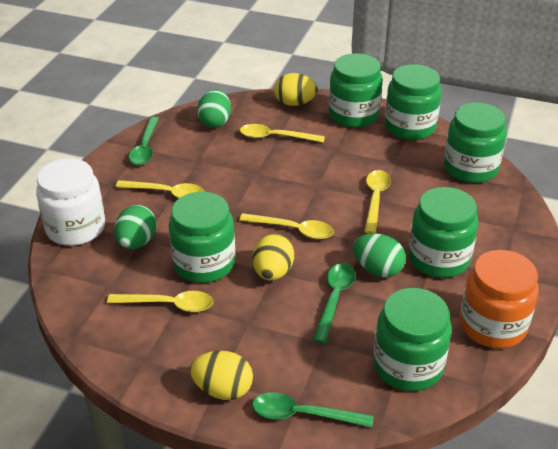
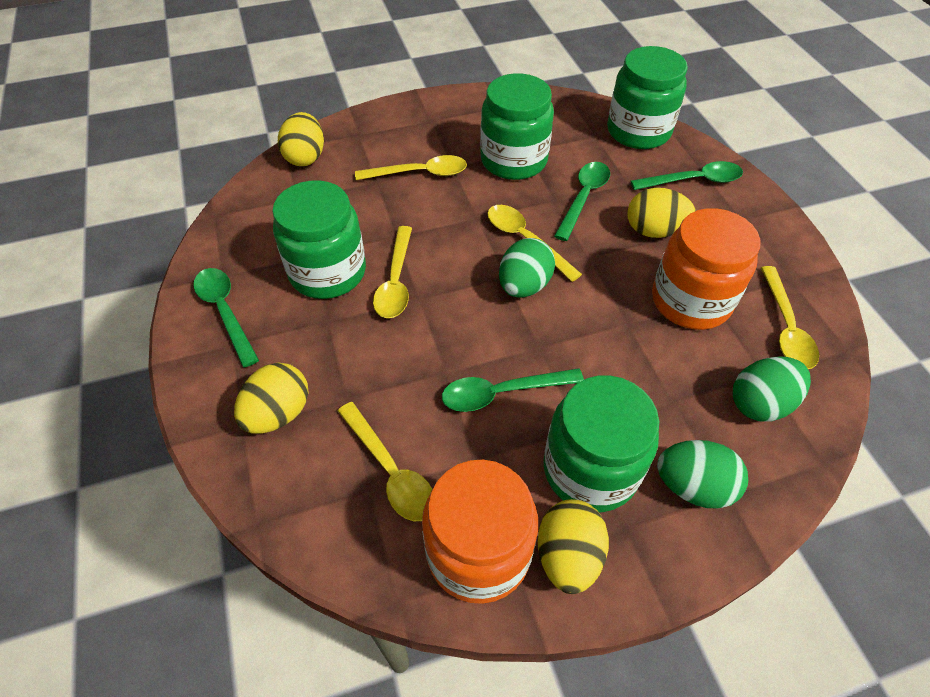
green jar: 6 -> 4
green spoon: 3 -> 4
orange jar: 1 -> 2
white jar: 1 -> 0
yellow egg: 3 -> 4

